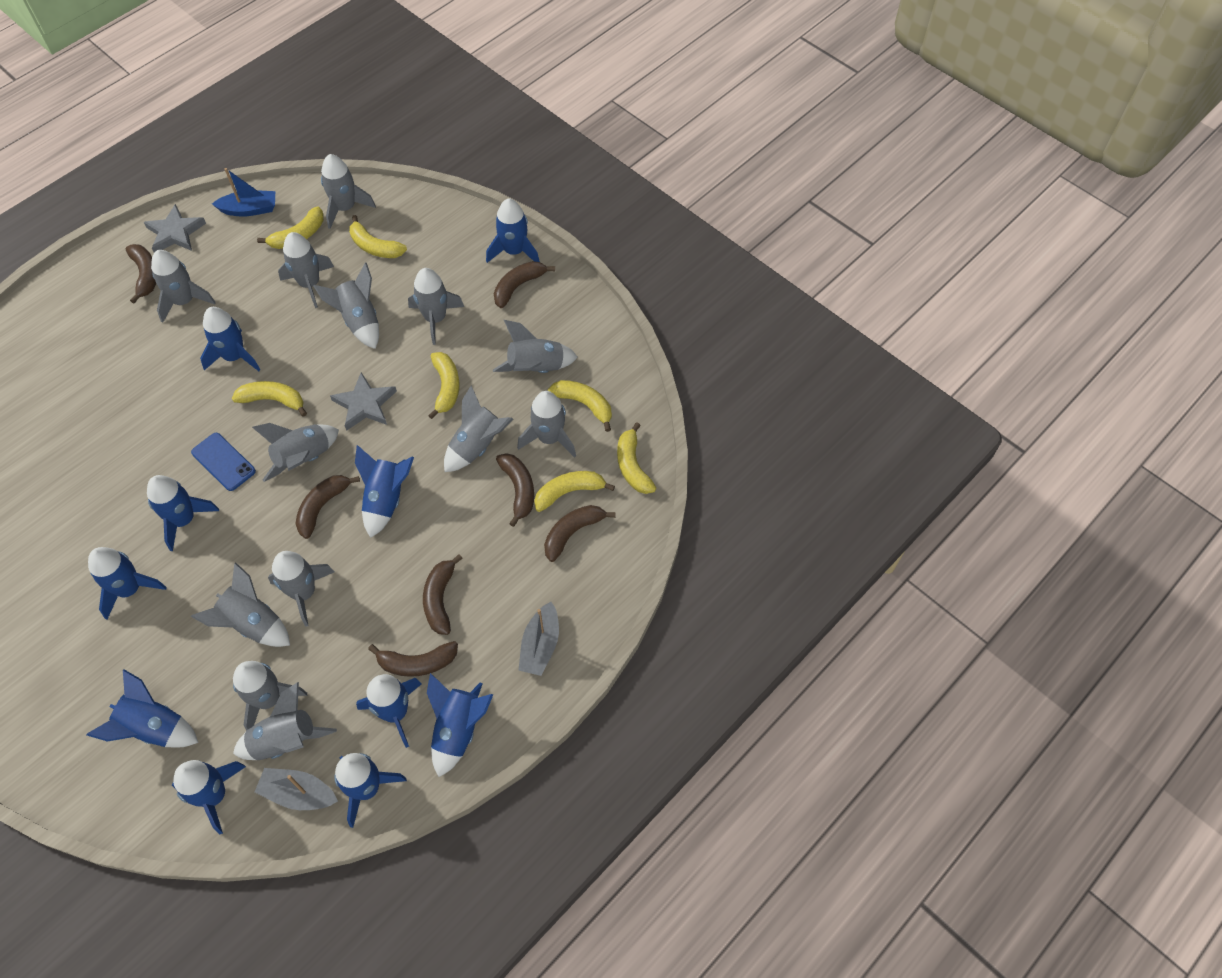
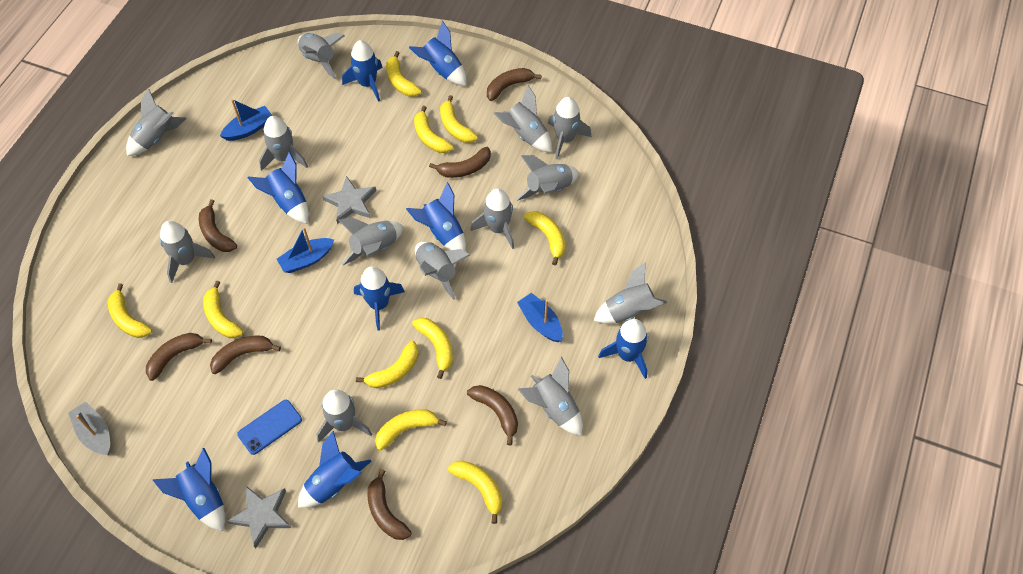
blue boat: 1 -> 3
blue rocket: 10 -> 8
grey boat: 2 -> 1
yellow banana: 7 -> 10

